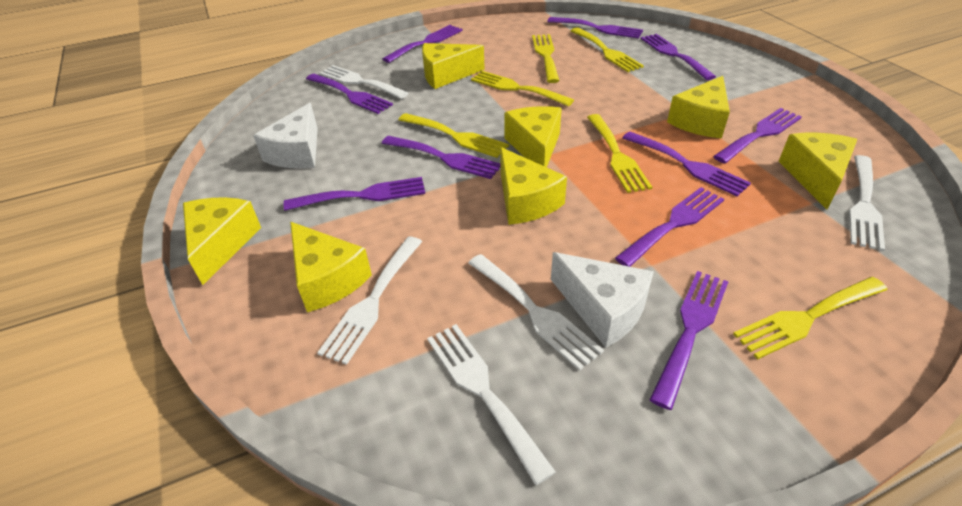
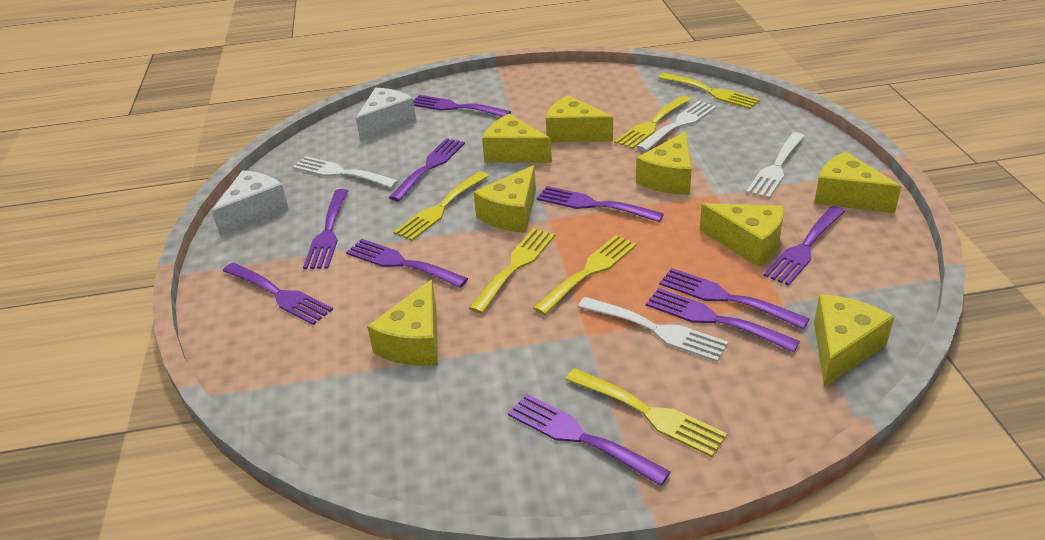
white fork: 5 -> 4
yellow cheese: 7 -> 8

